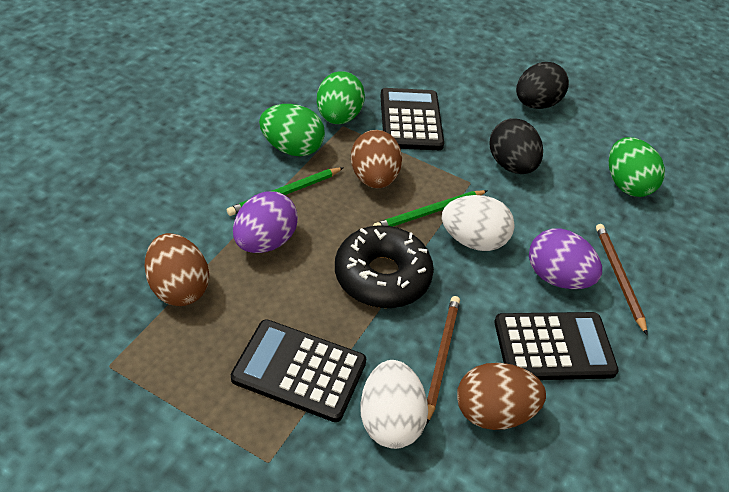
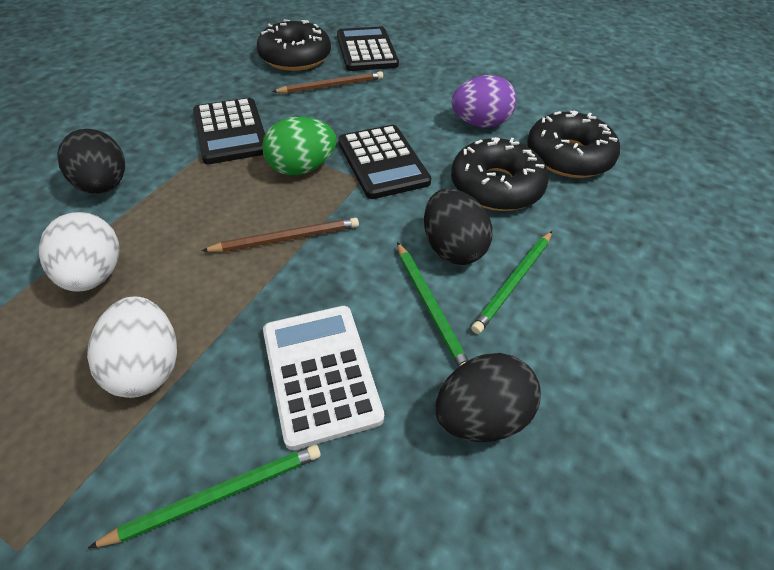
black donut: 1 -> 3
black egg: 2 -> 3
brown egg: 3 -> 0
green egg: 3 -> 1
green pencil: 2 -> 3
purple egg: 2 -> 1
white calculator: 0 -> 1

